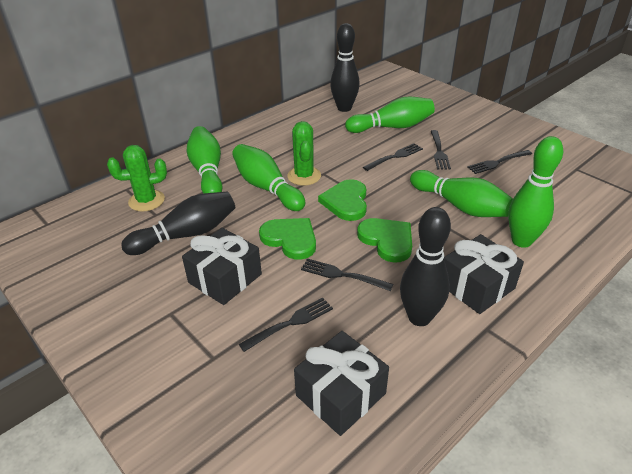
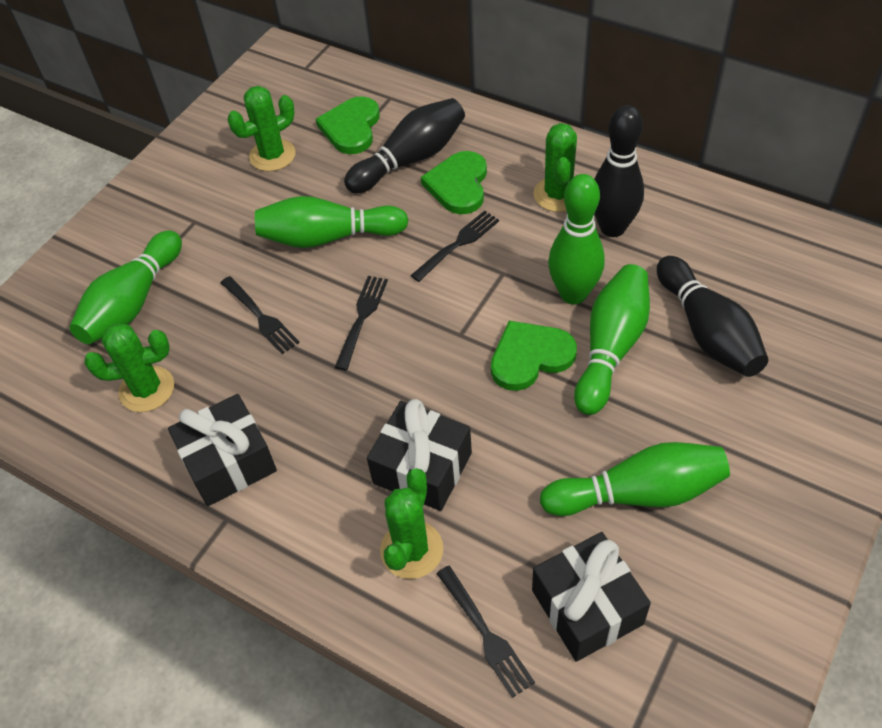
black fork: 5 -> 4
green cactus: 2 -> 4

